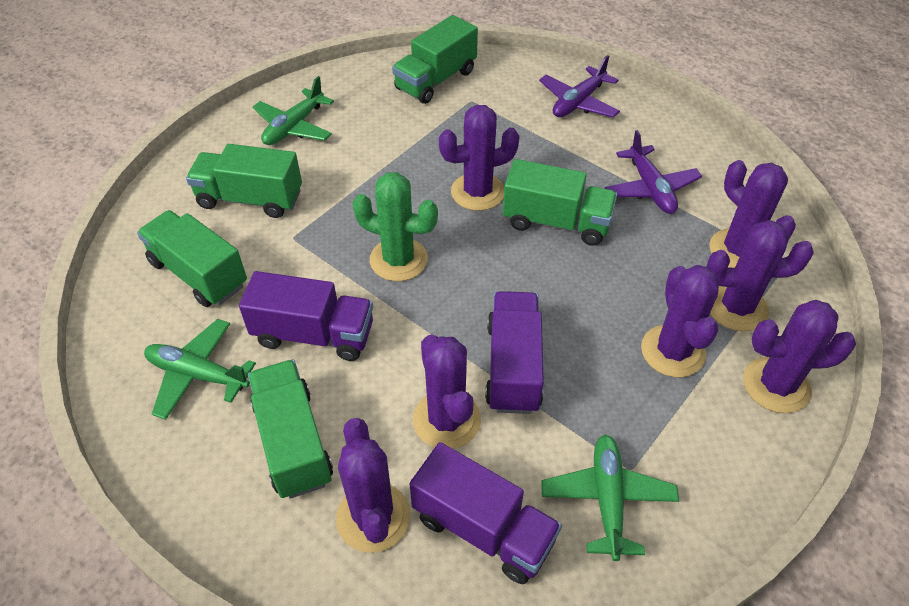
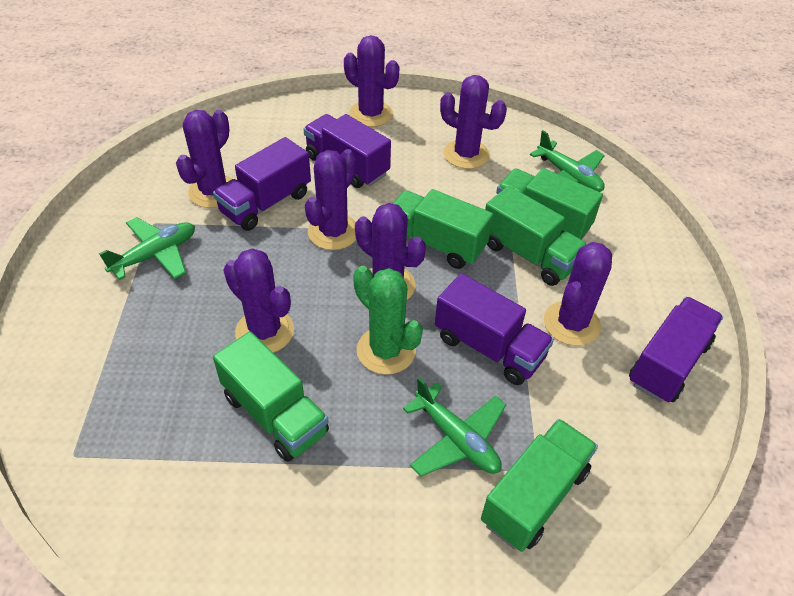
purple plane: 2 -> 0
purple truck: 3 -> 4

